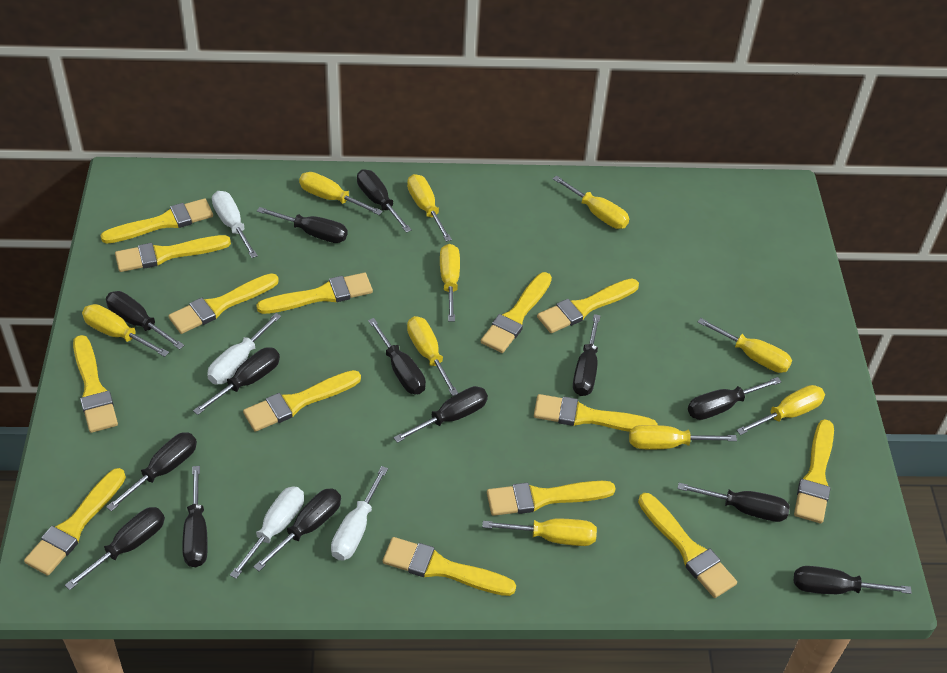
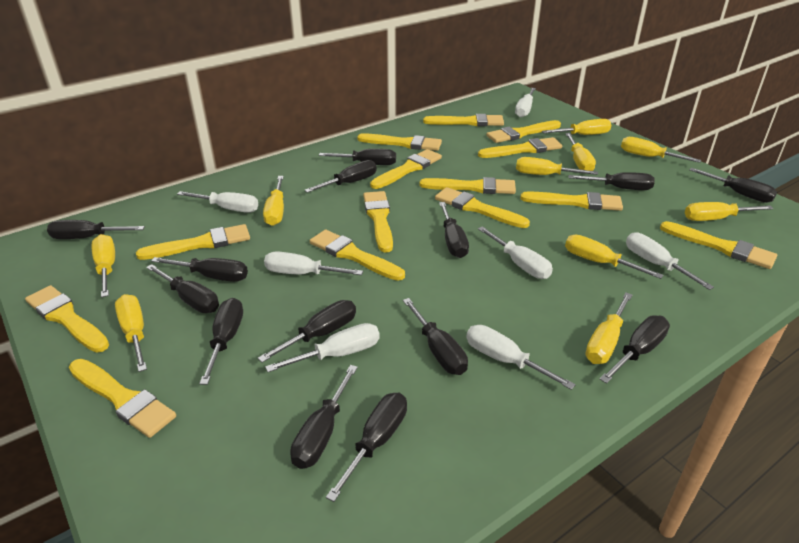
white screwdriver: 4 -> 7

